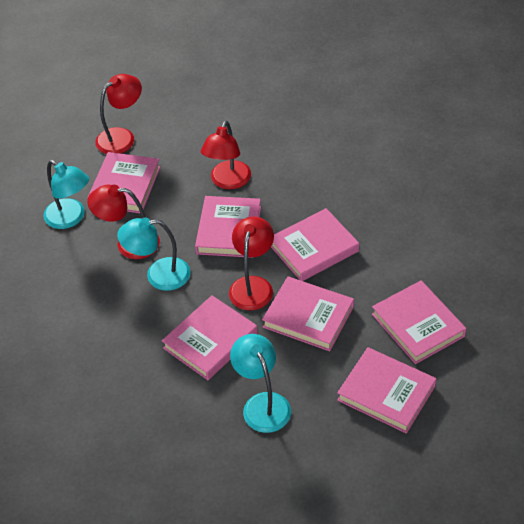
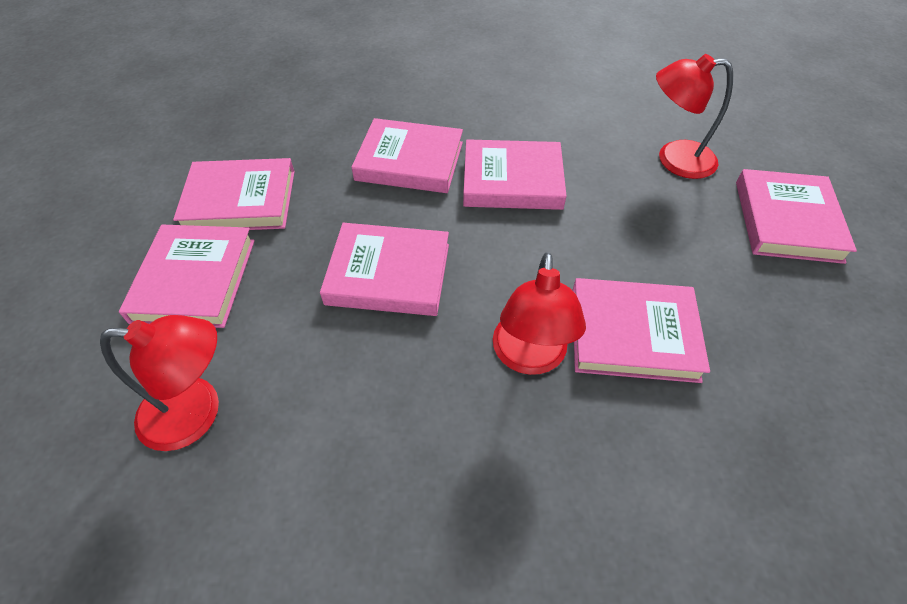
red lamp: 4 -> 3
turquoise lamp: 3 -> 0

